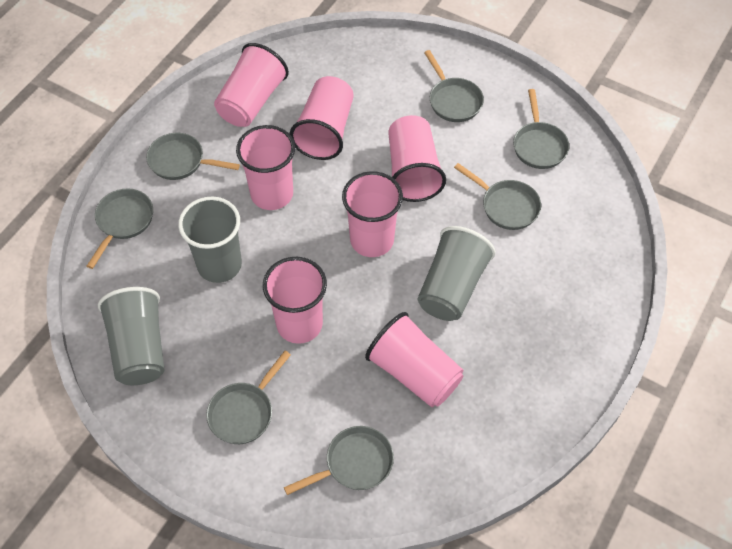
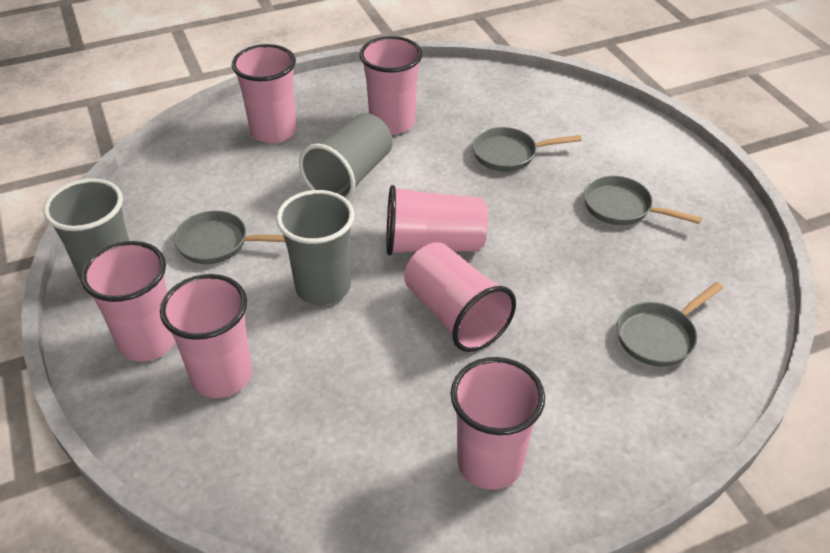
grey pan: 7 -> 4

